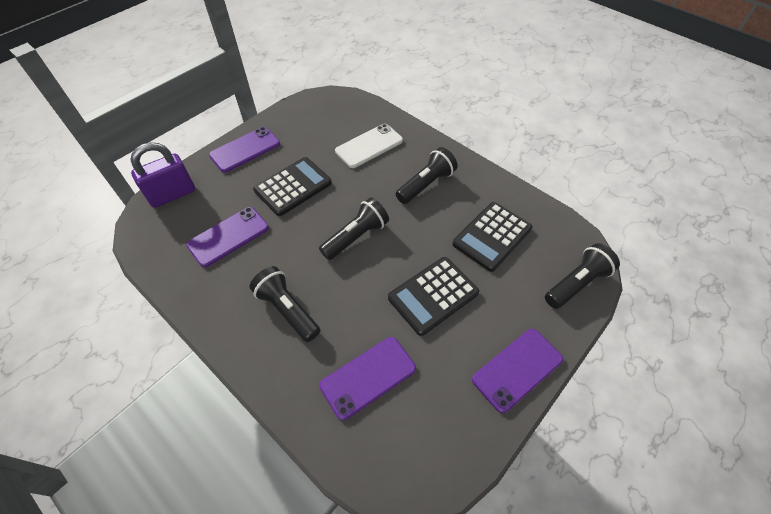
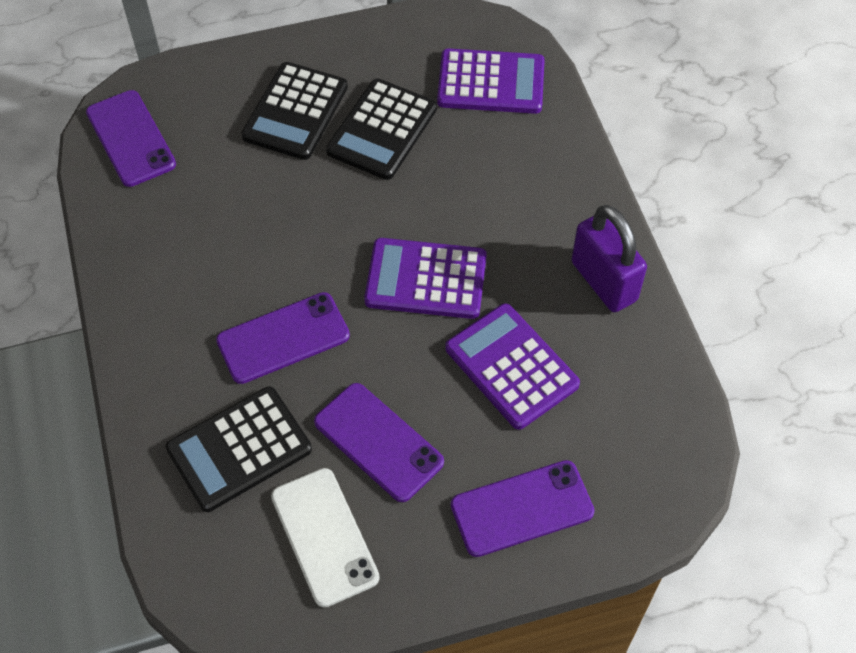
black flashlight: 4 -> 0
purple calculator: 0 -> 3

